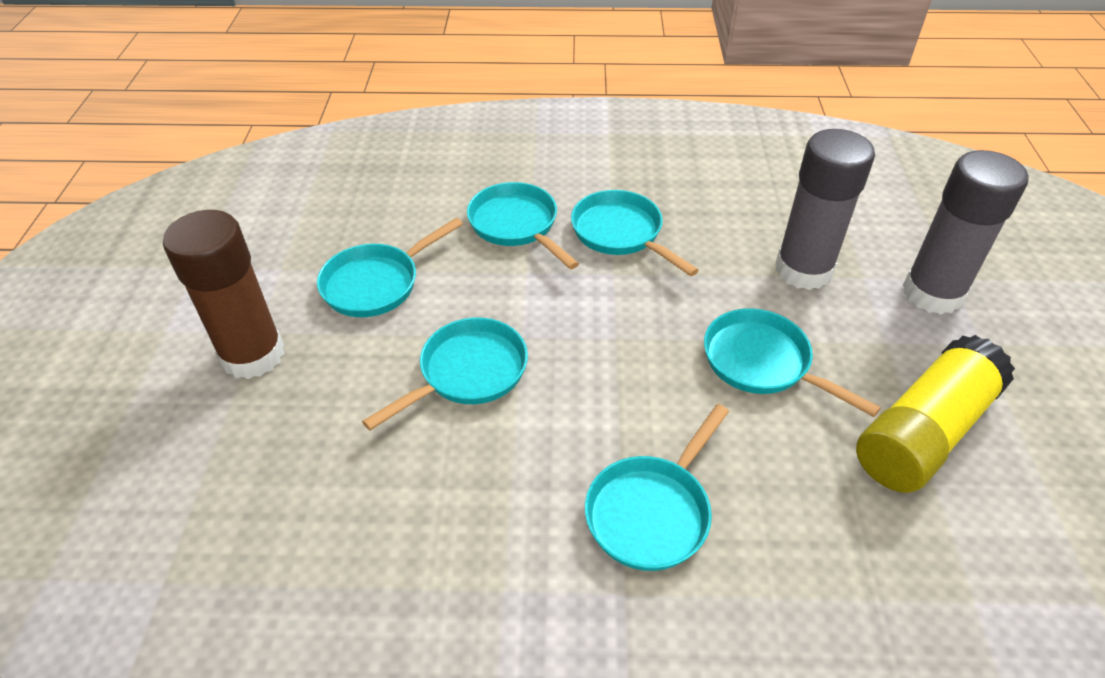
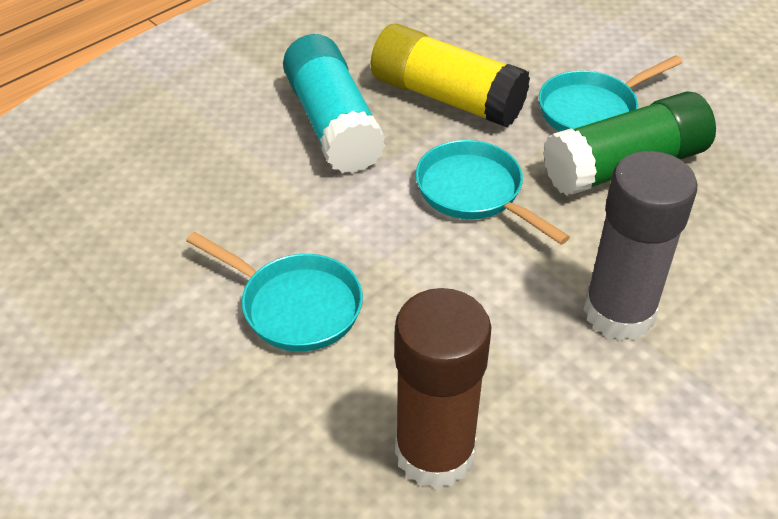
green glue stick: 0 -> 1
grey glue stick: 2 -> 1
turquoise glue stick: 0 -> 1
turquoise pan: 6 -> 3

